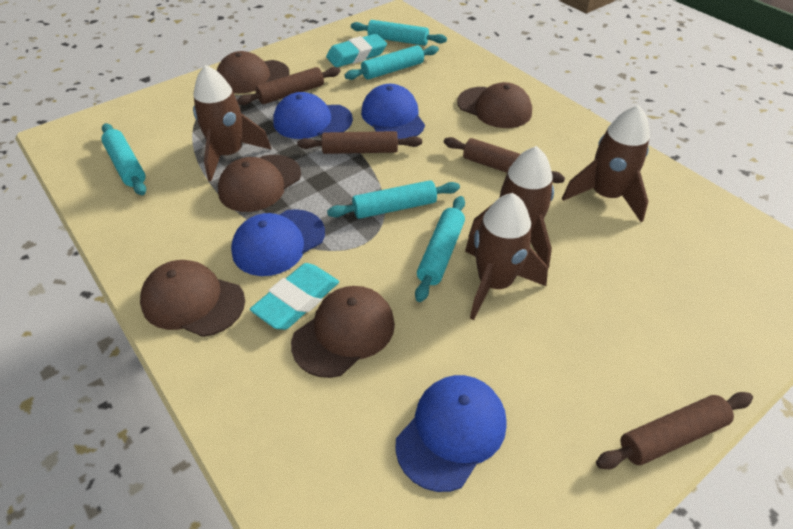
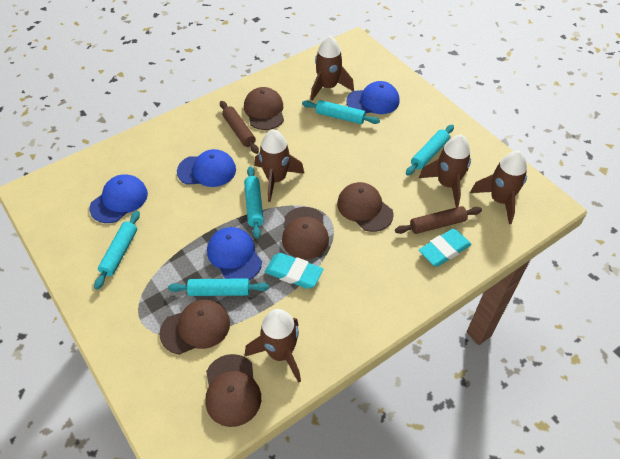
brown rocket: 4 -> 5
brown rolling pin: 4 -> 2

